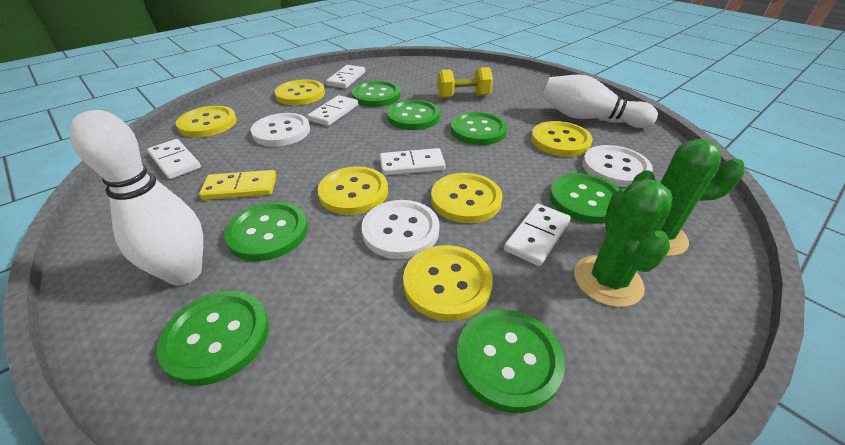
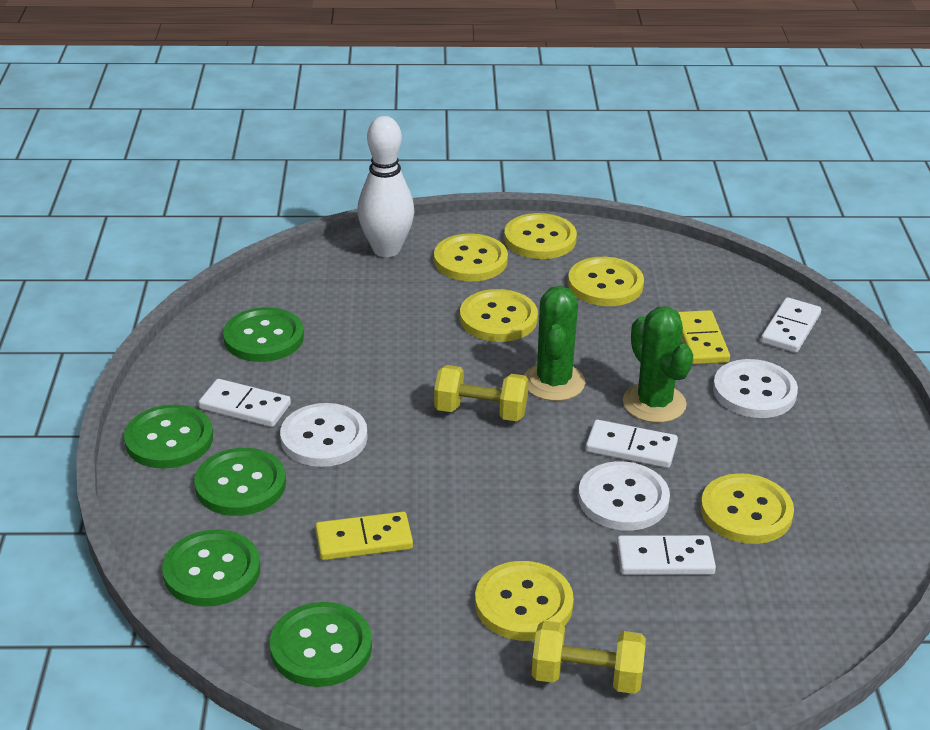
green button: 7 -> 5
white bowling pin: 2 -> 1
white domino: 5 -> 4
yellow domino: 1 -> 2
yellow dumbbell: 1 -> 2

